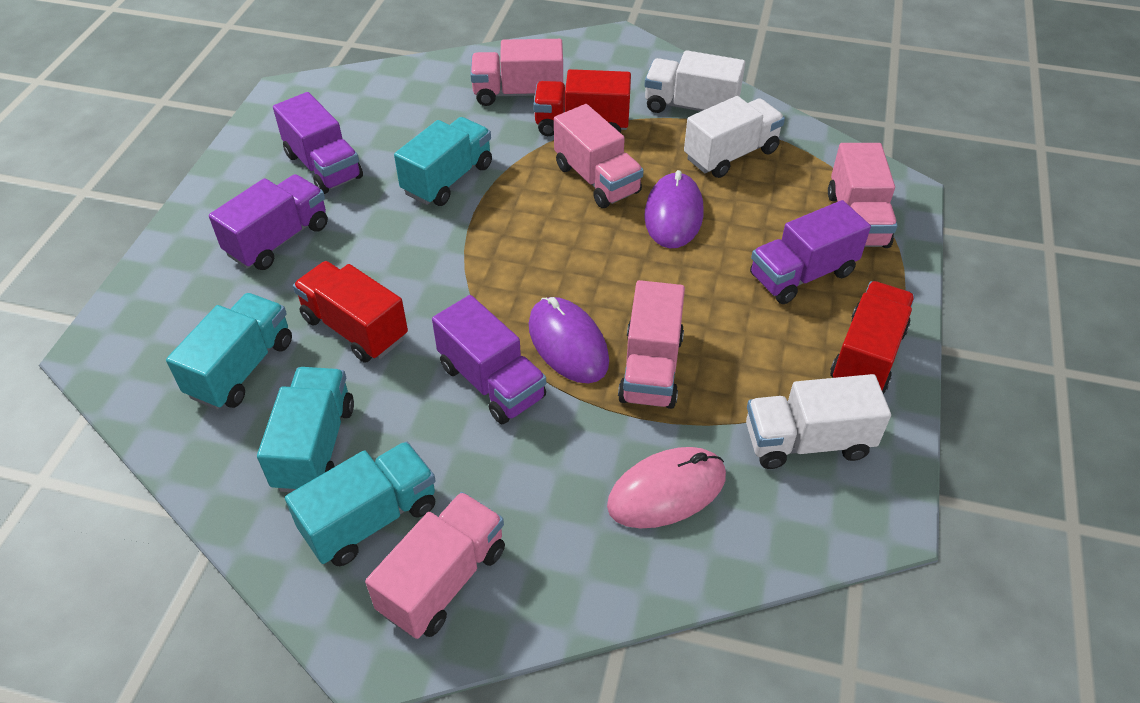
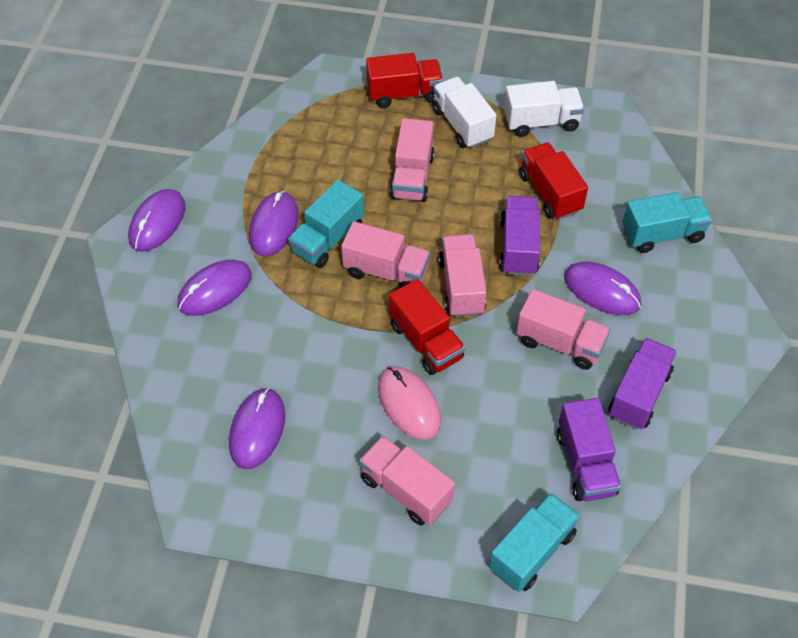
purple mouse: 2 -> 5
purple truck: 4 -> 3
turquoise truck: 4 -> 3
white truck: 3 -> 2

